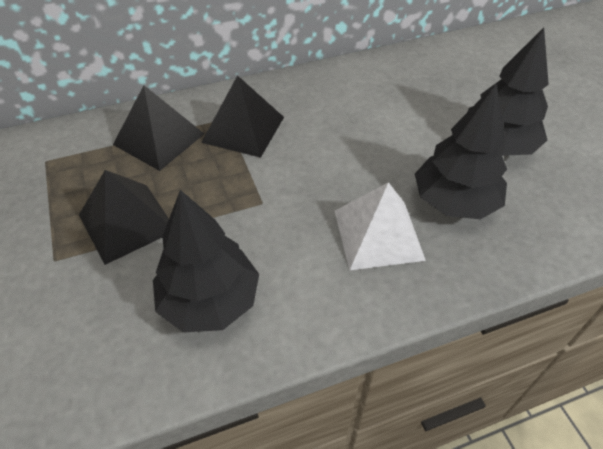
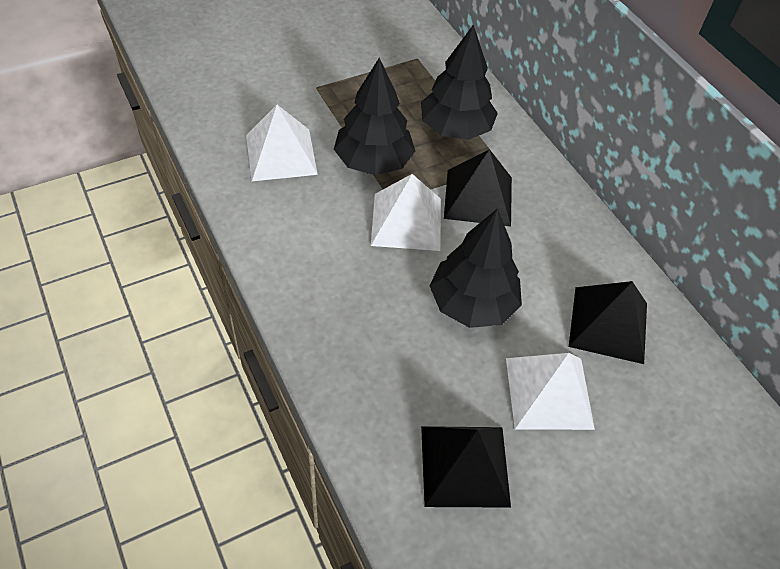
white pyramid: 1 -> 3

